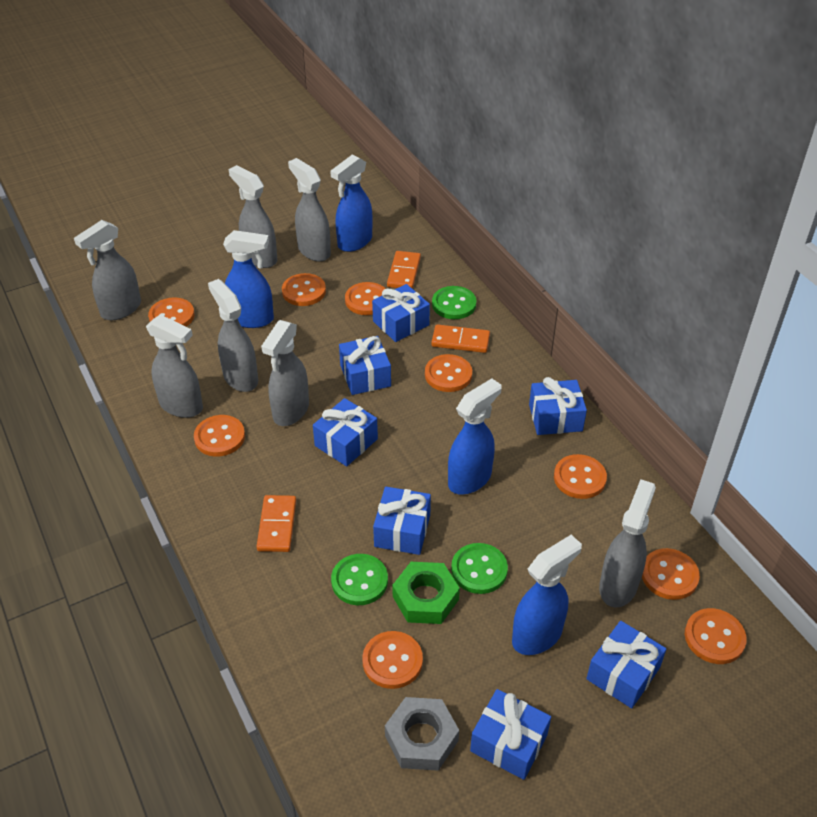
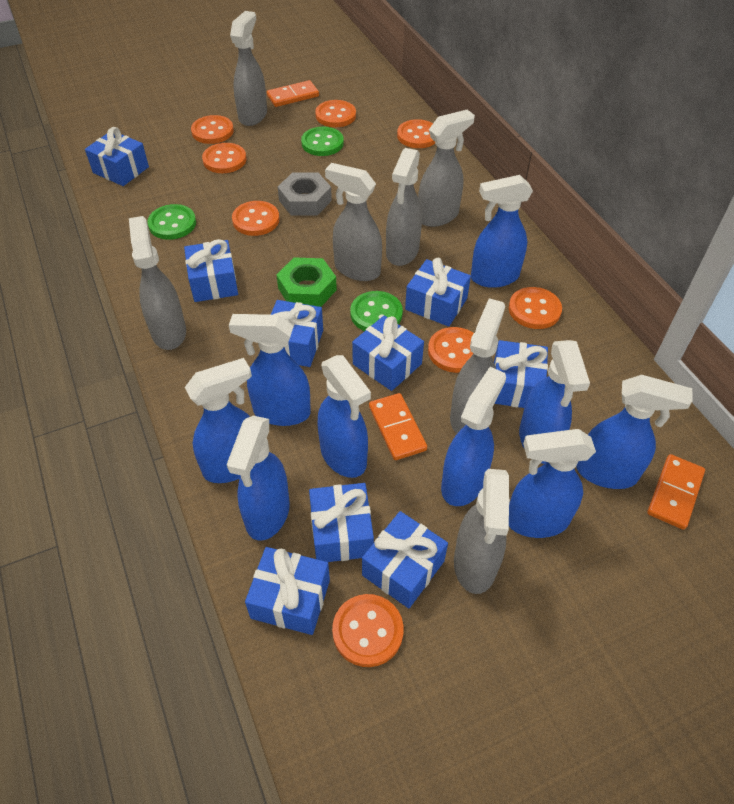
blue gift: 7 -> 9
blue spray bottle: 4 -> 9
orange button: 9 -> 8

